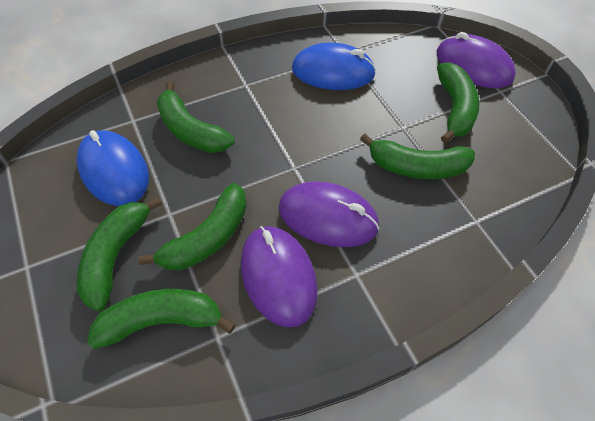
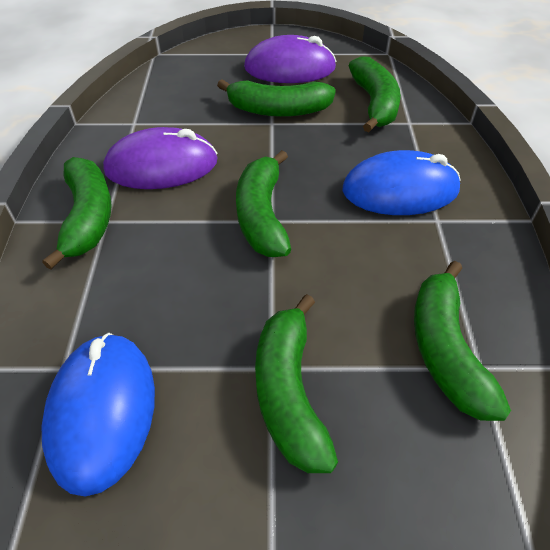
purple mouse: 3 -> 2

